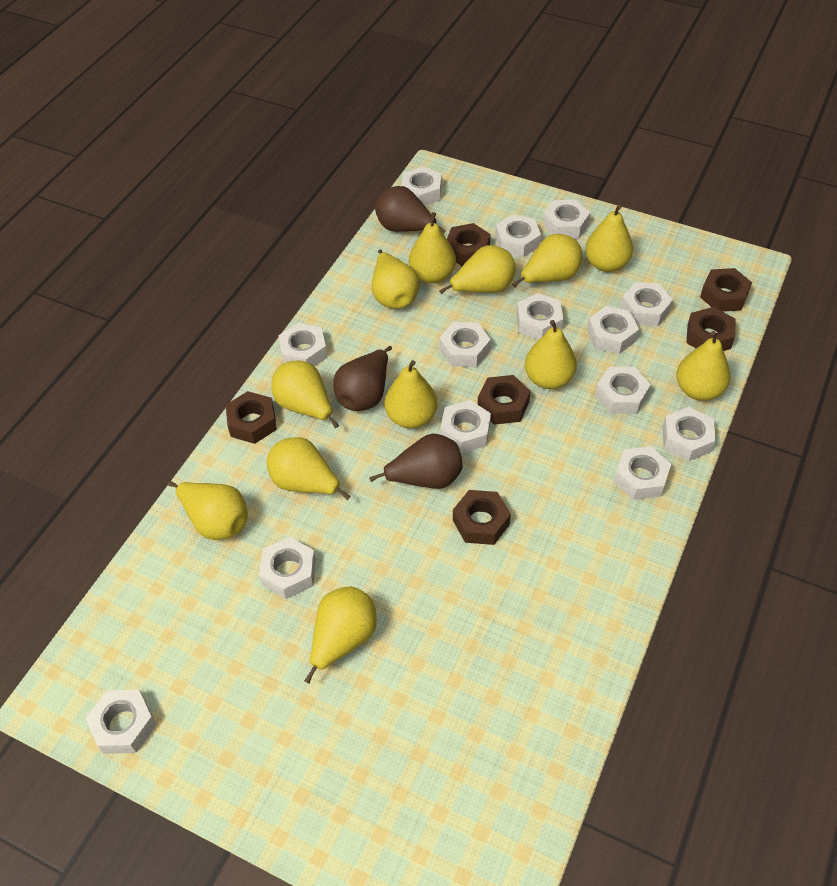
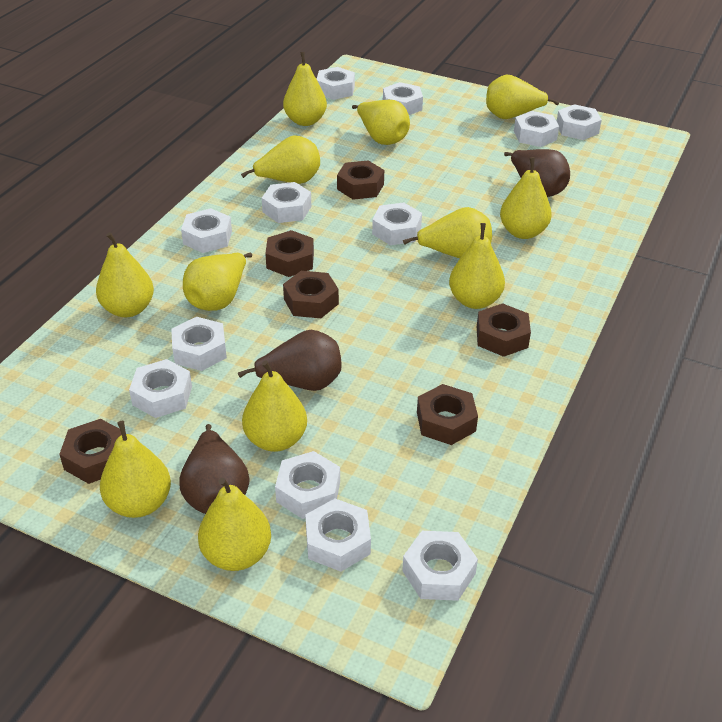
white nut: 14 -> 12

